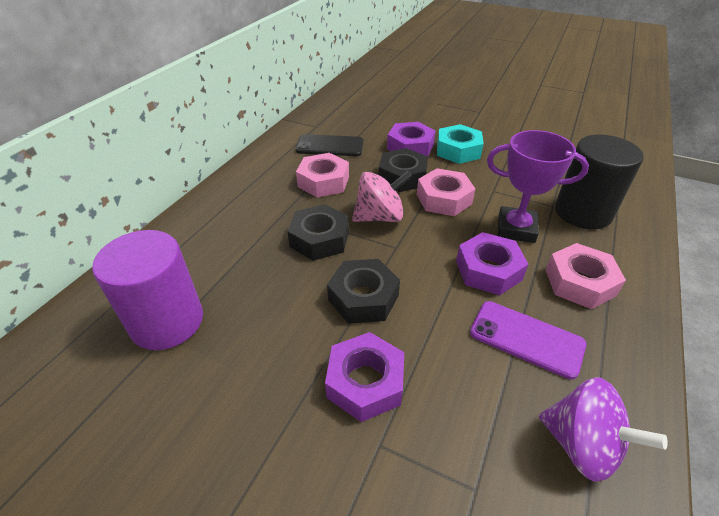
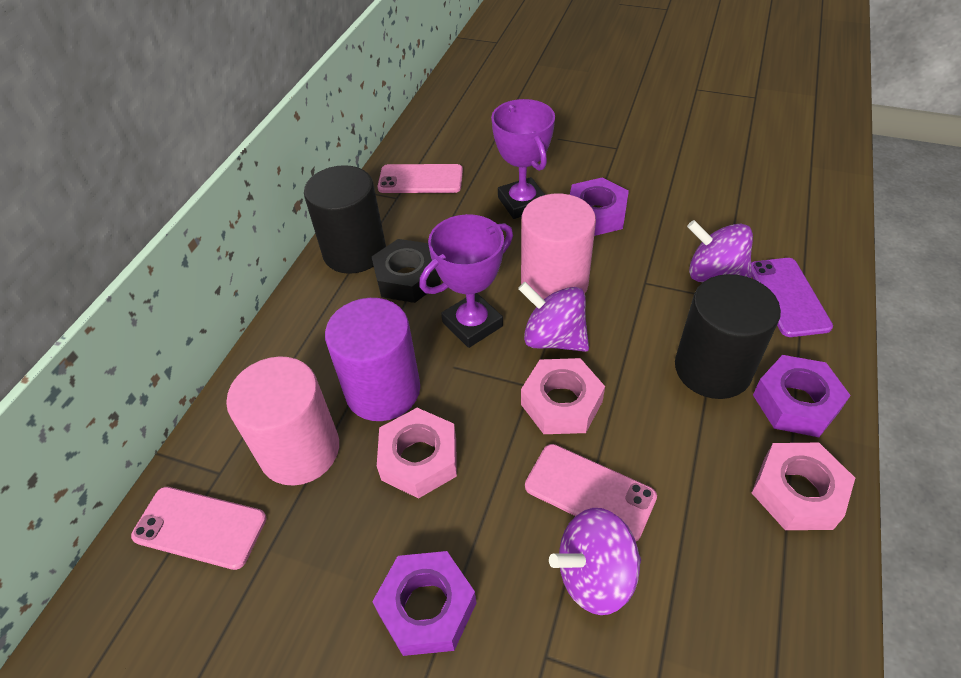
black cylinder: 1 -> 2
black nut: 3 -> 1
black phone: 1 -> 0
pink cylinder: 0 -> 2
pink phone: 0 -> 3
pink spinning top: 1 -> 0
purple spinning top: 1 -> 3
purple trophy: 1 -> 2
turquoise nut: 1 -> 0

